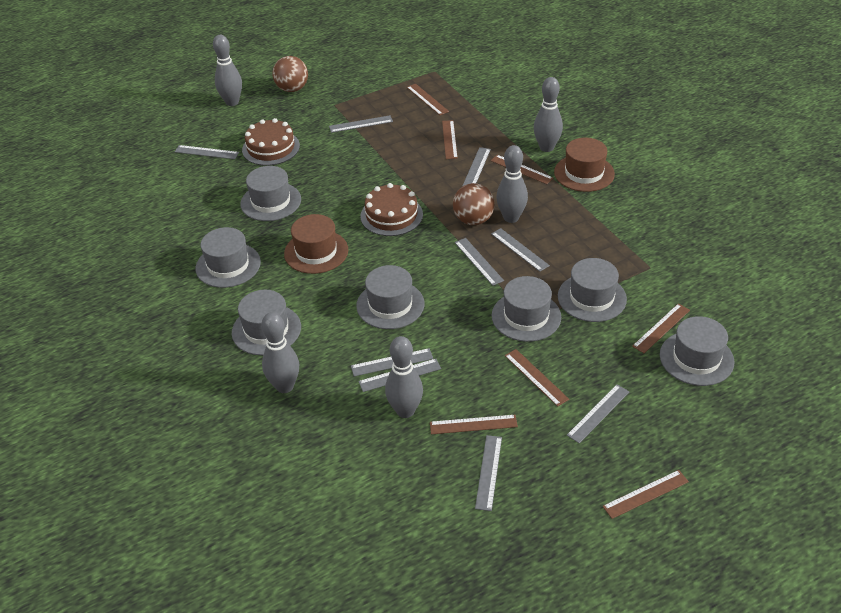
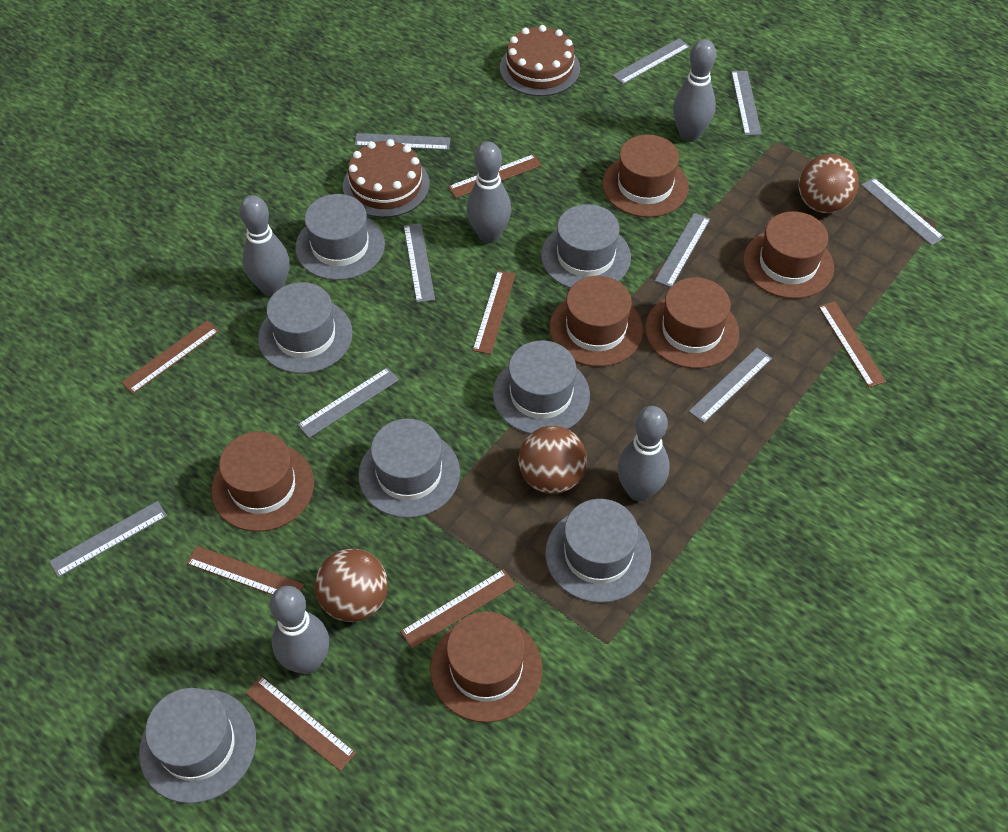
brown ball: 2 -> 3
brown hat: 2 -> 6

